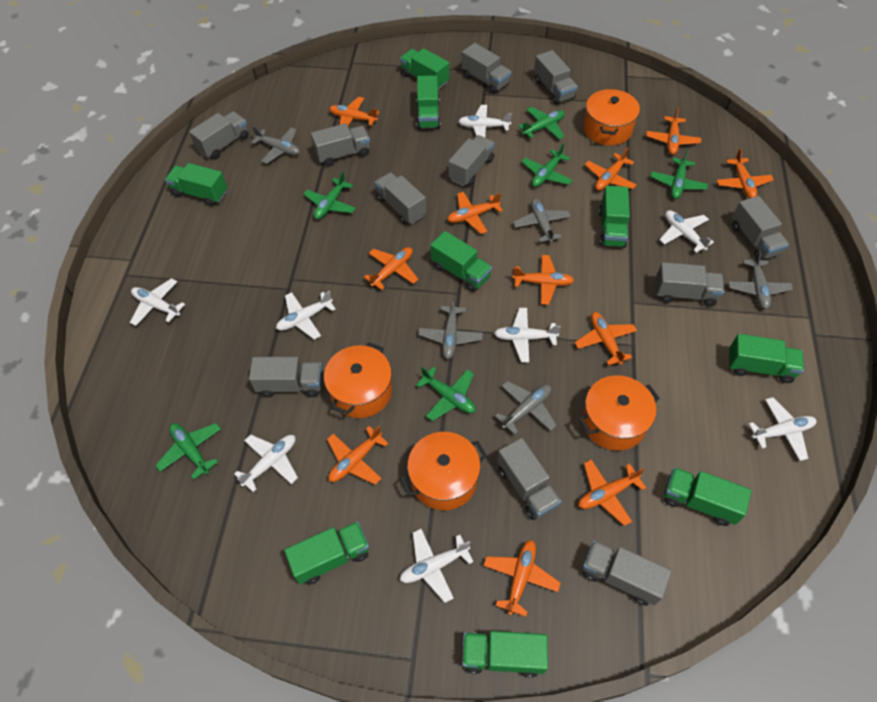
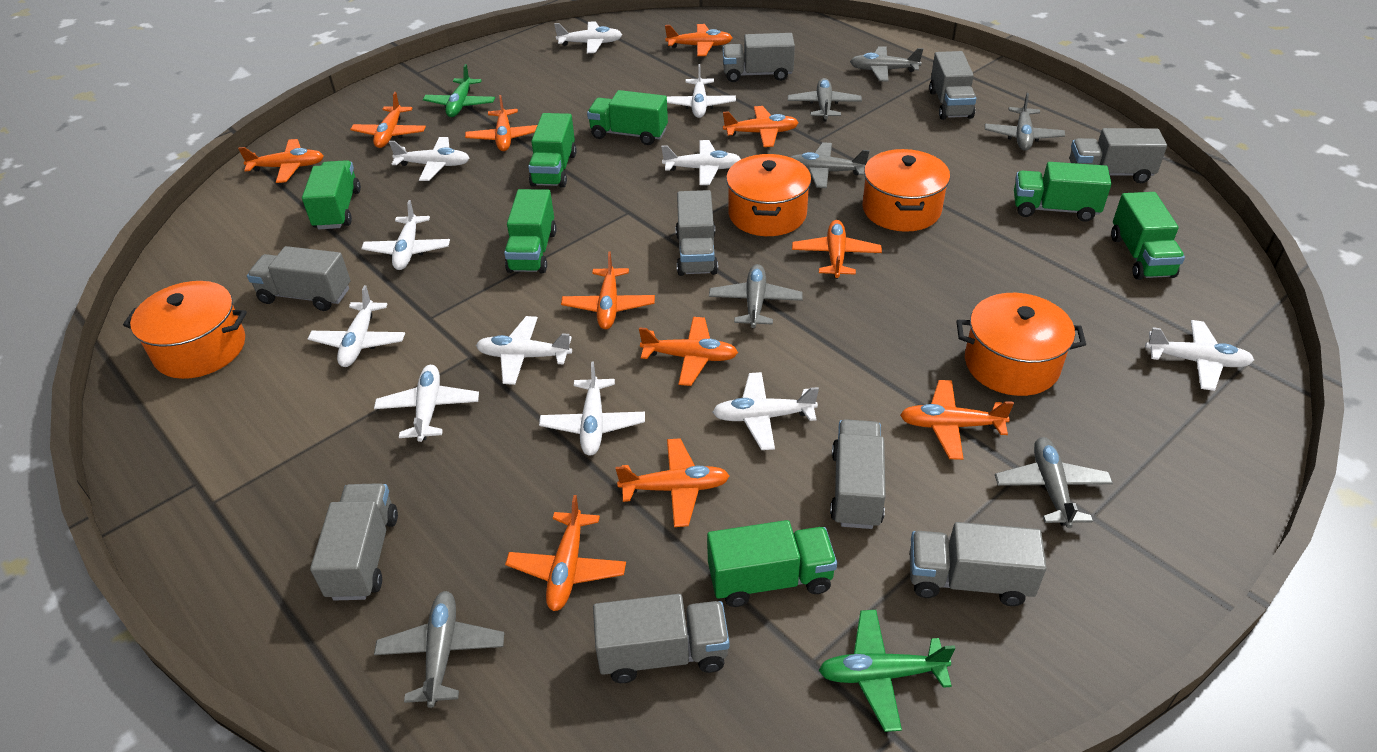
green plane: 6 -> 2
green truck: 9 -> 7
grey plane: 5 -> 7
grey truck: 11 -> 9
white plane: 8 -> 11

